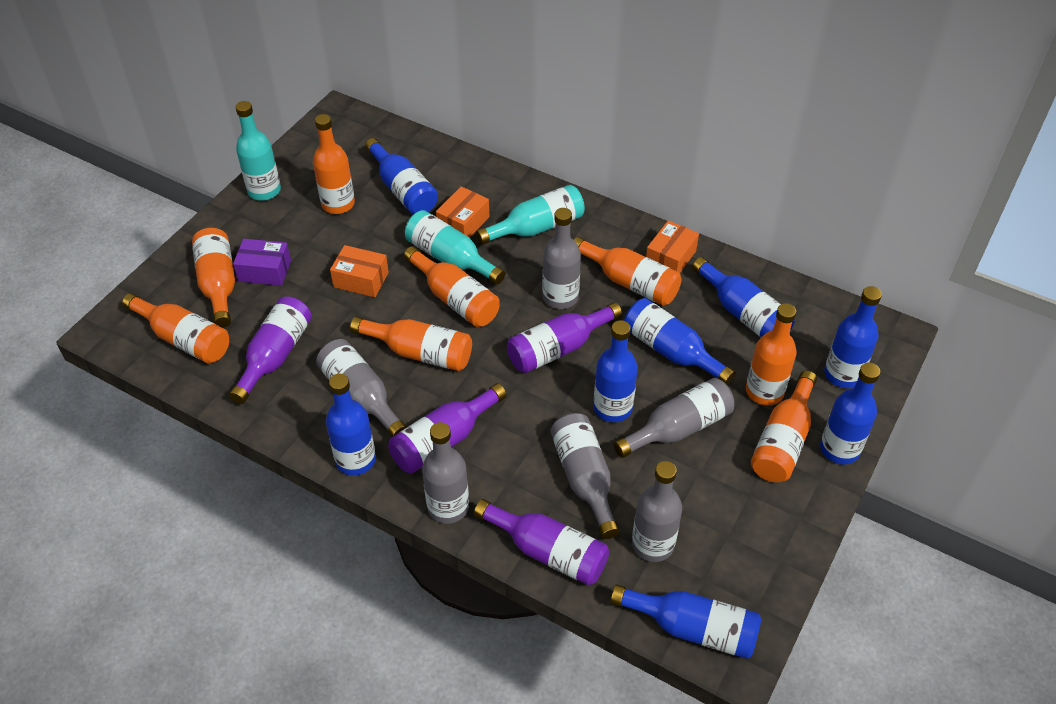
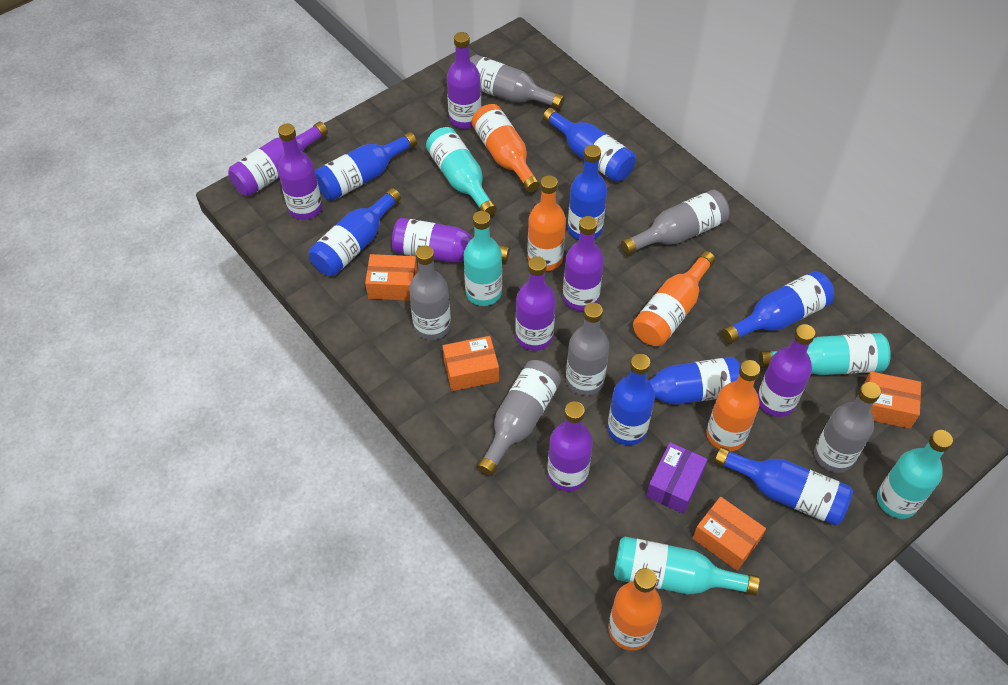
orange bottle: 8 -> 5
orange box: 3 -> 4
purple bottle: 4 -> 8
turquoise bottle: 3 -> 5

